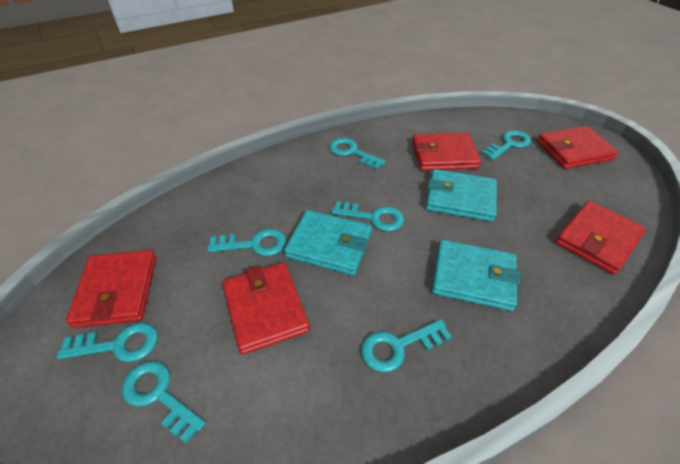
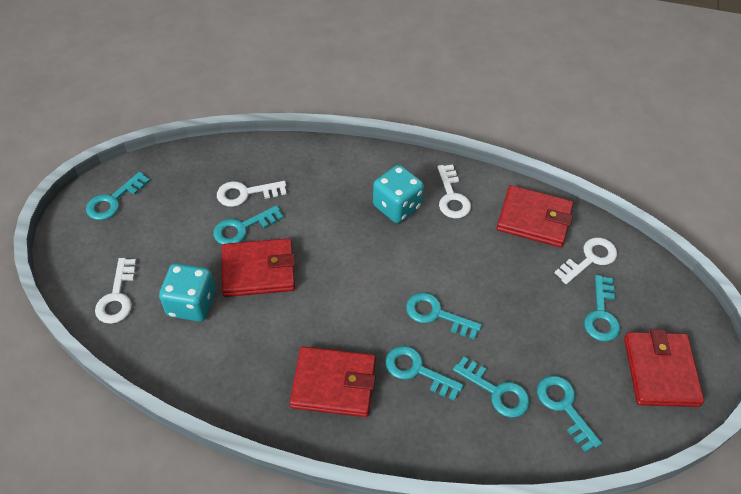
red wallet: 5 -> 4
turquoise dice: 0 -> 2
turquoise wallet: 3 -> 0
white key: 0 -> 4

